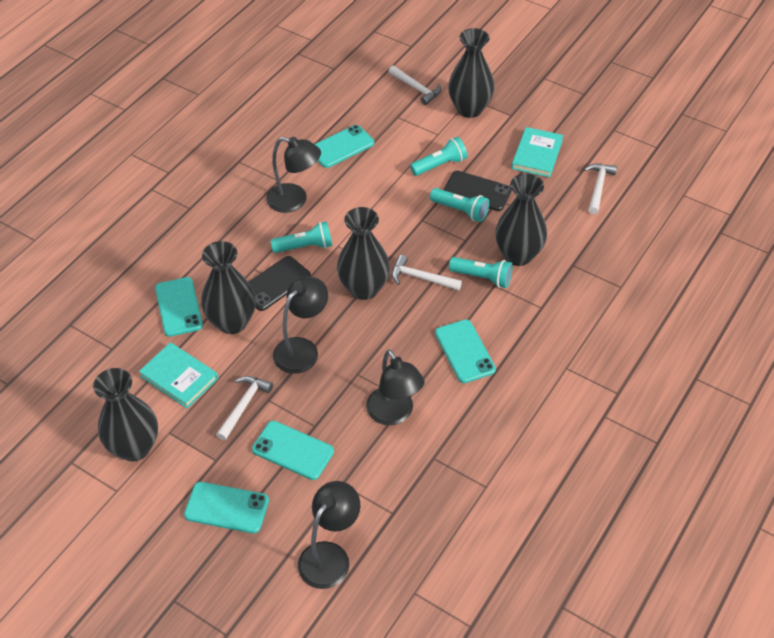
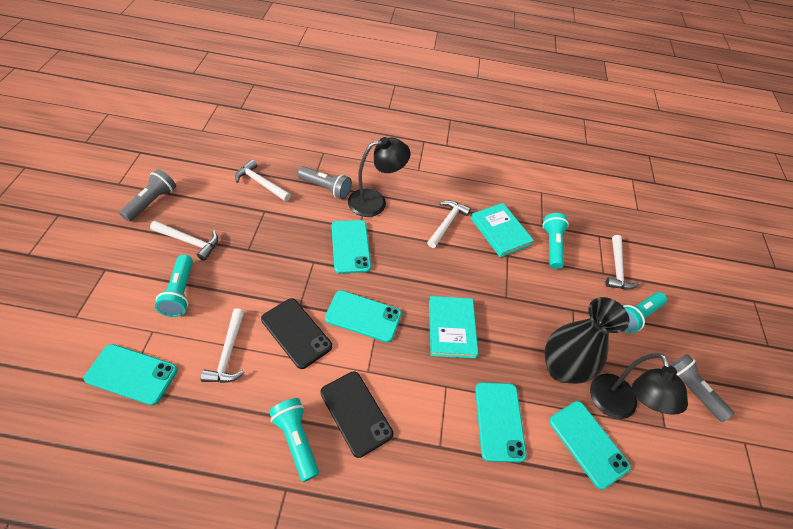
black lamp: 4 -> 2
black vase: 5 -> 1
grey flashlight: 0 -> 3
white hammer: 4 -> 5

